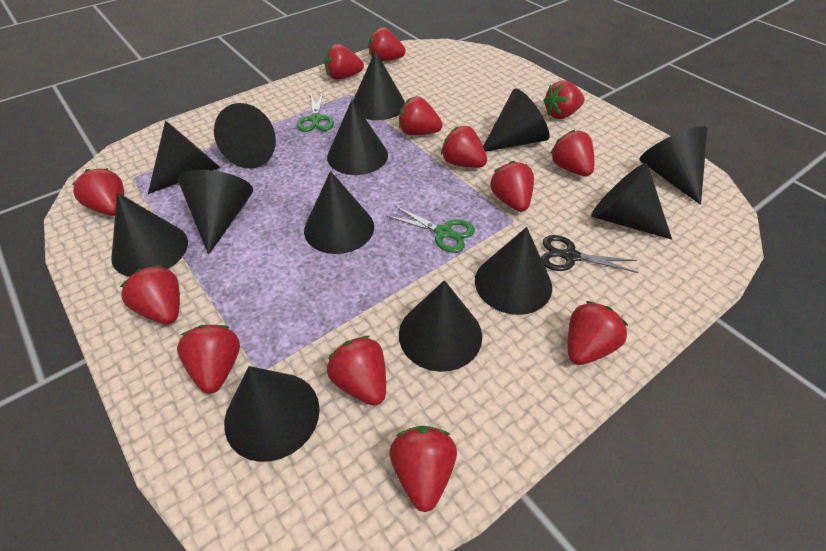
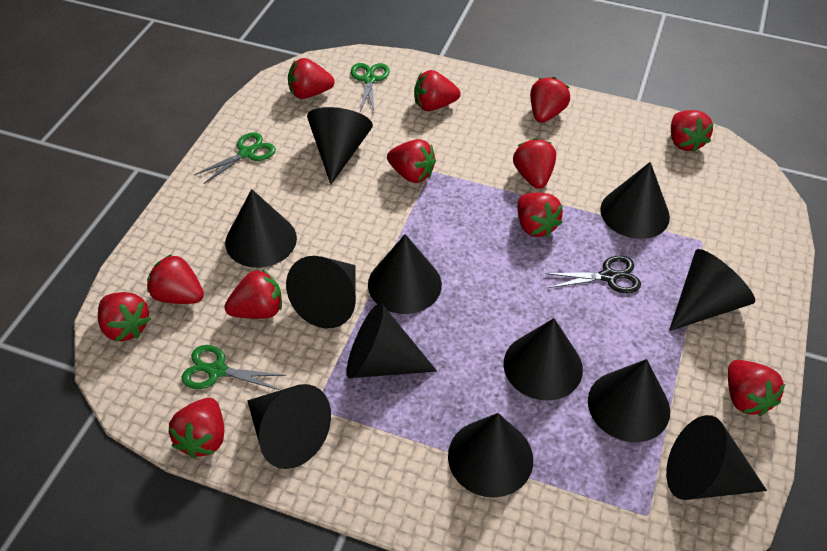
black cone: 13 -> 12
green scissors: 2 -> 3
red strawberry: 13 -> 12

